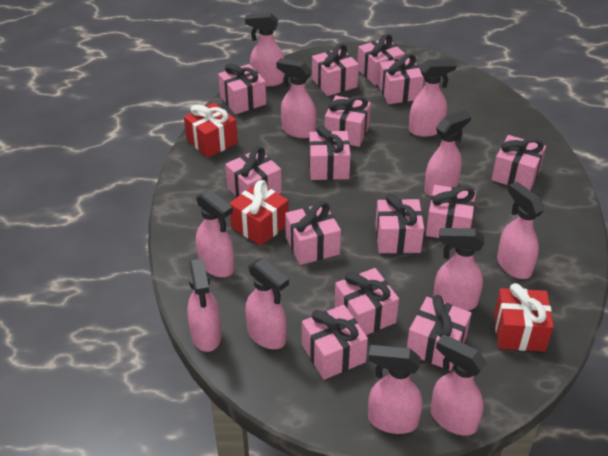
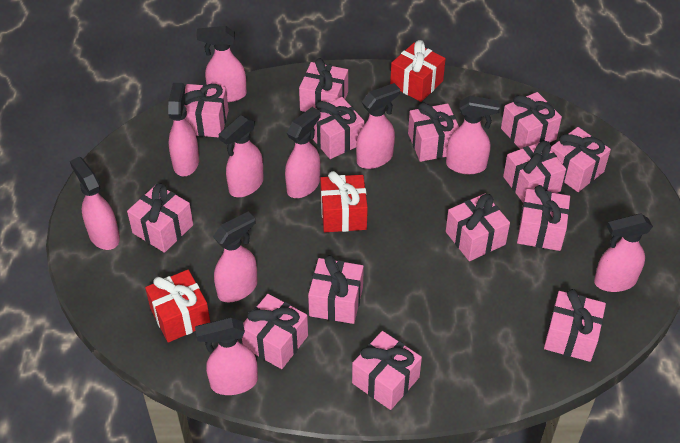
pink spray bottle: 11 -> 10

